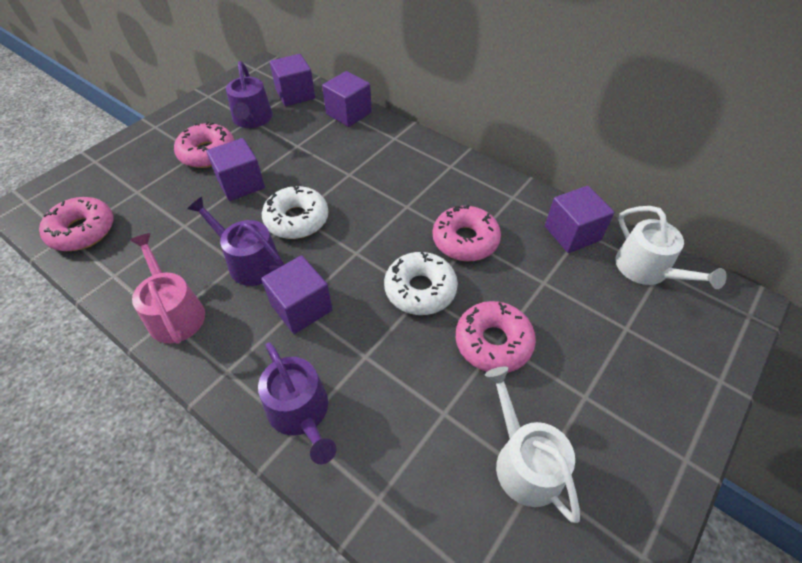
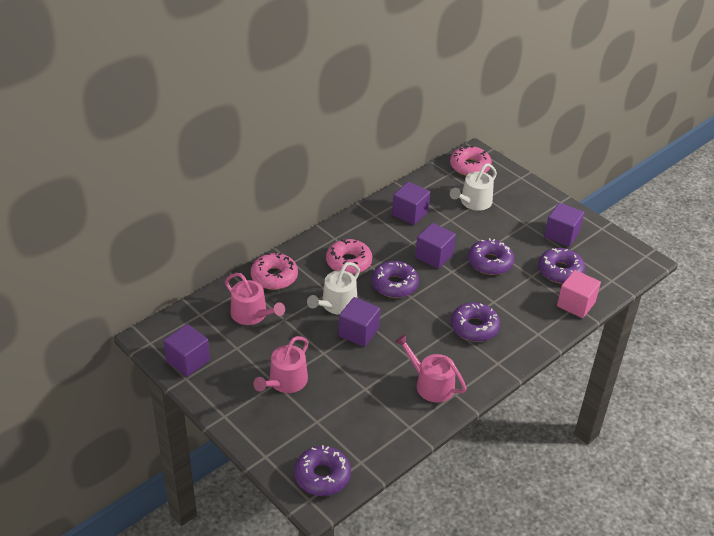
pink cube: 0 -> 1
pink donut: 4 -> 3
pink watering can: 1 -> 3
purple donut: 0 -> 5
purple watering can: 3 -> 0
white donut: 2 -> 0

